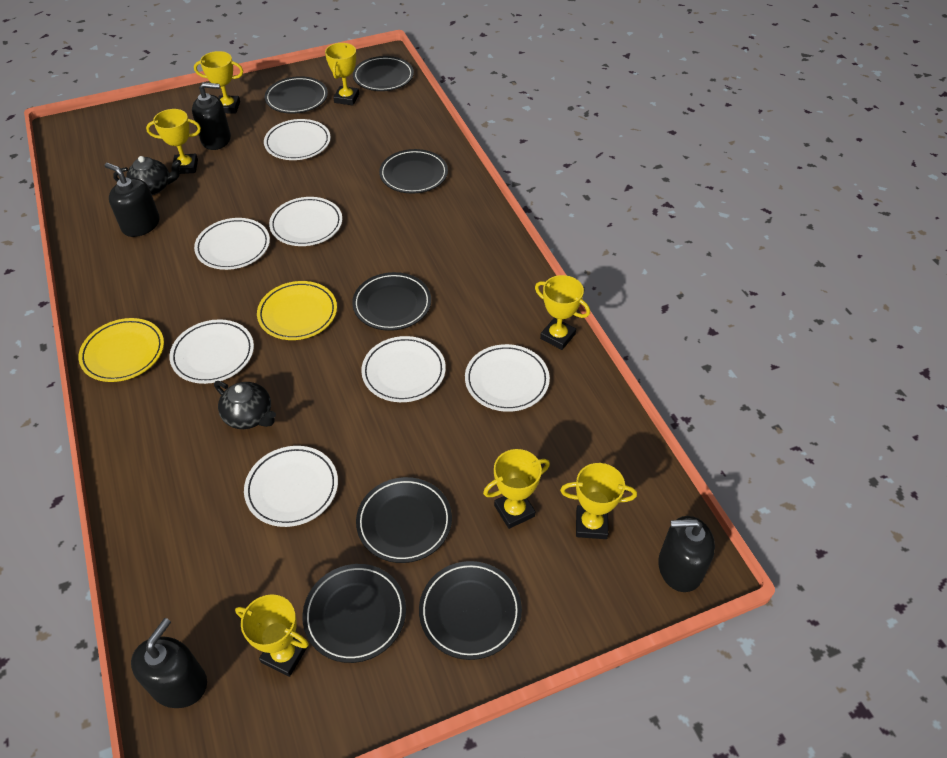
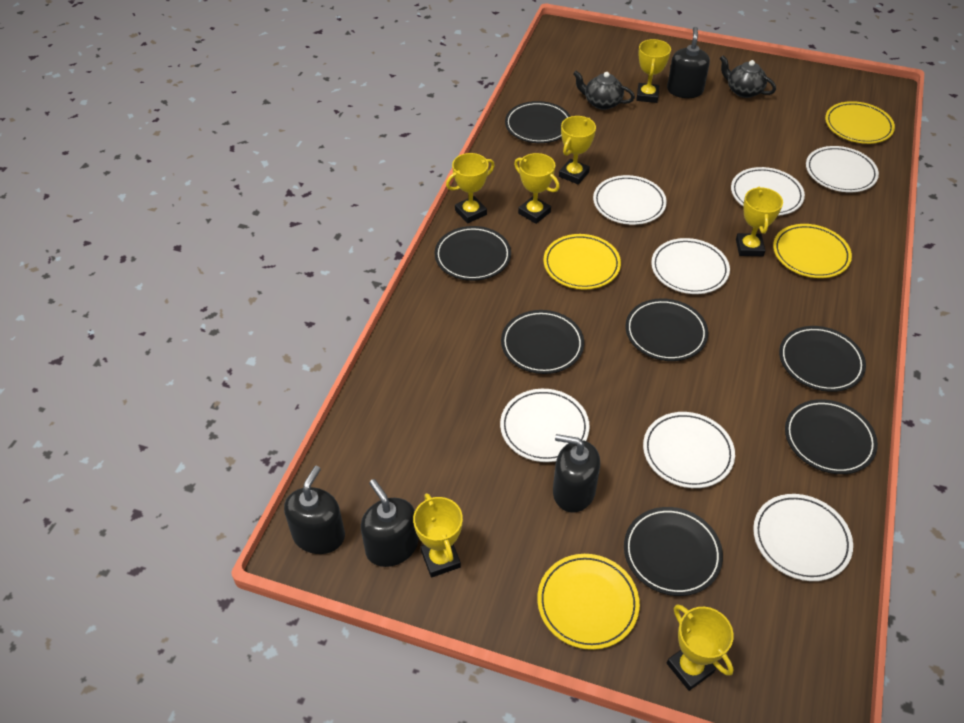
yellow plate: 2 -> 4

